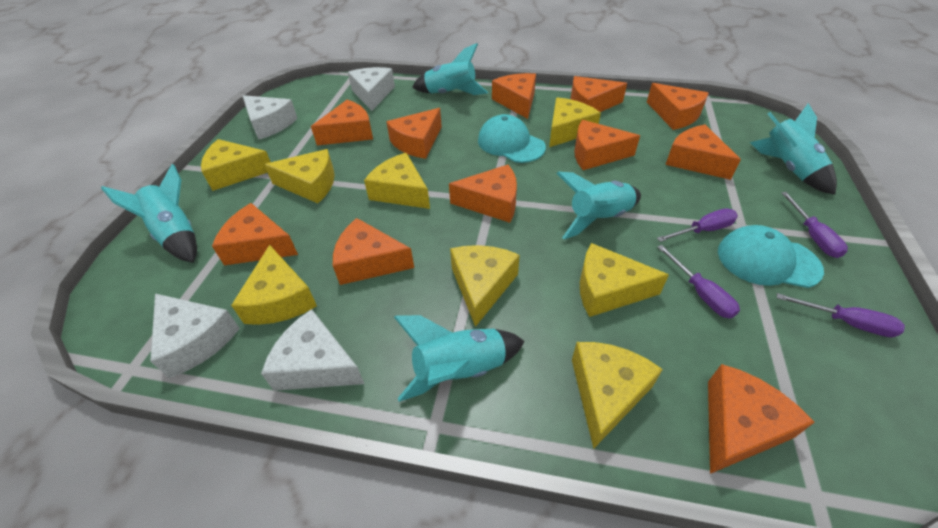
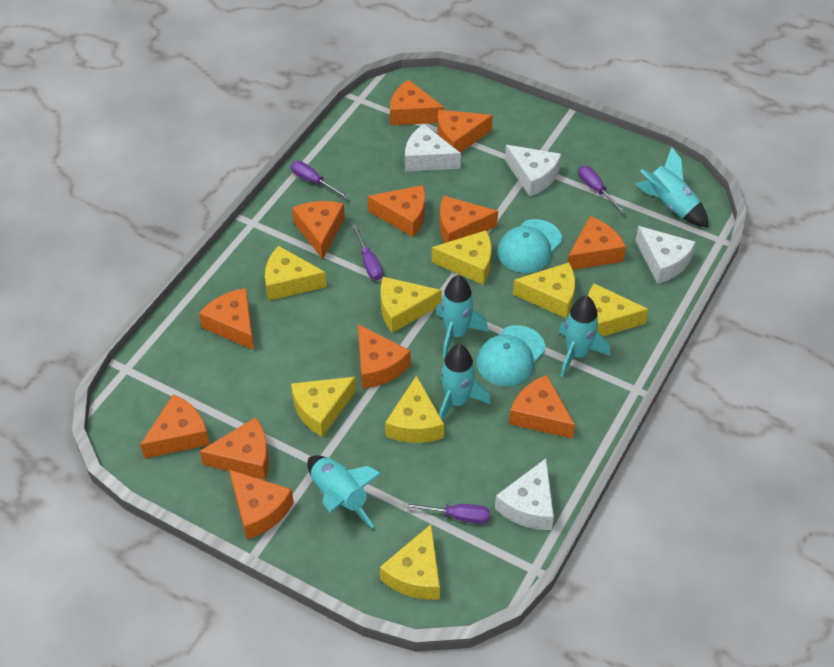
orange cheese: 11 -> 12

